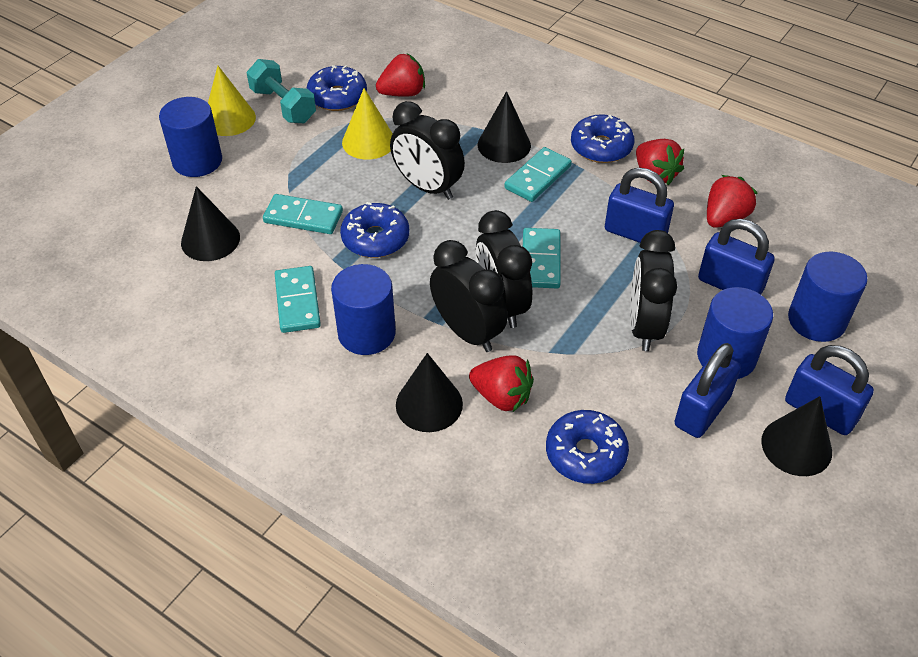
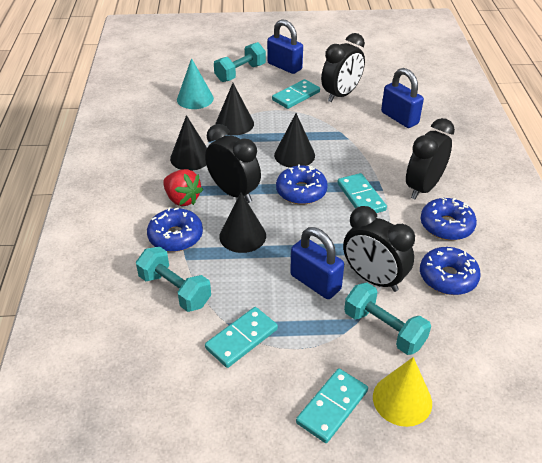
blue cylinder: 4 -> 0
blue padlock: 4 -> 3
red strawberry: 4 -> 1
turquoise cone: 0 -> 1
turquoise dumbbell: 1 -> 3
yellow cone: 2 -> 1

